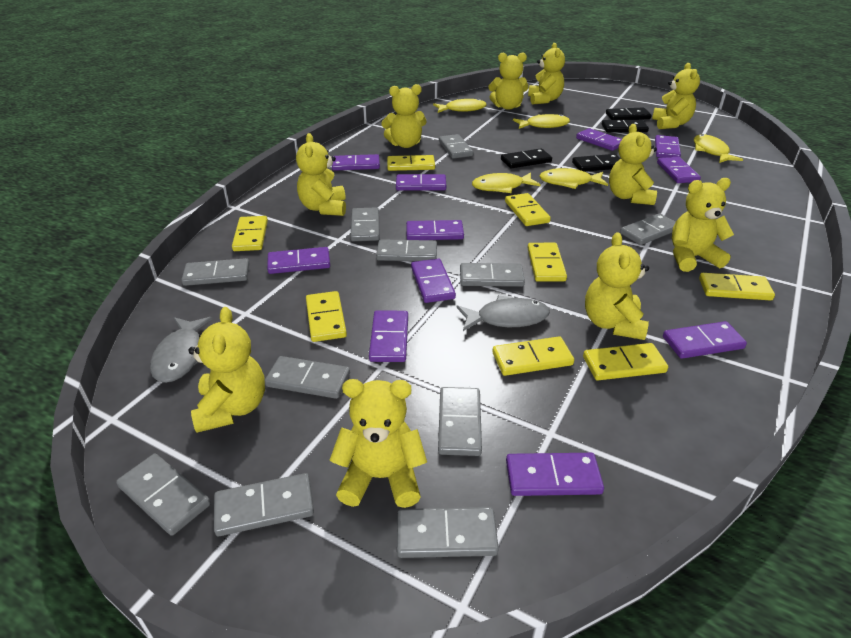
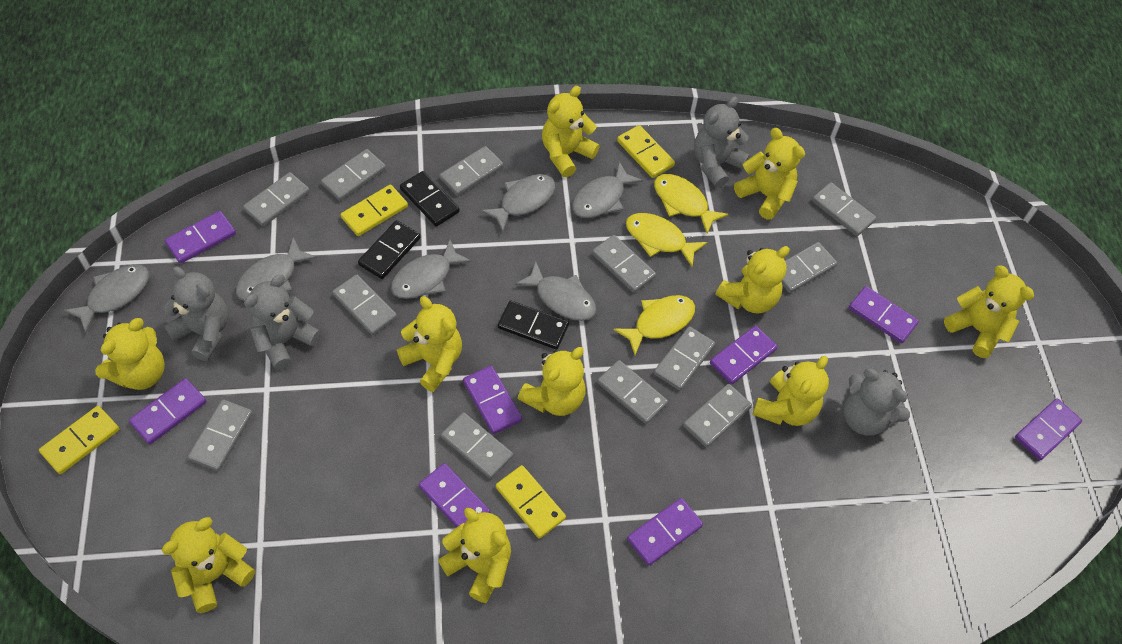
black domino: 4 -> 3
grey domino: 11 -> 12
grey fish: 2 -> 6
grey teddy bear: 0 -> 4
purple domino: 11 -> 8
yellow domino: 8 -> 4
yellow fish: 5 -> 3

